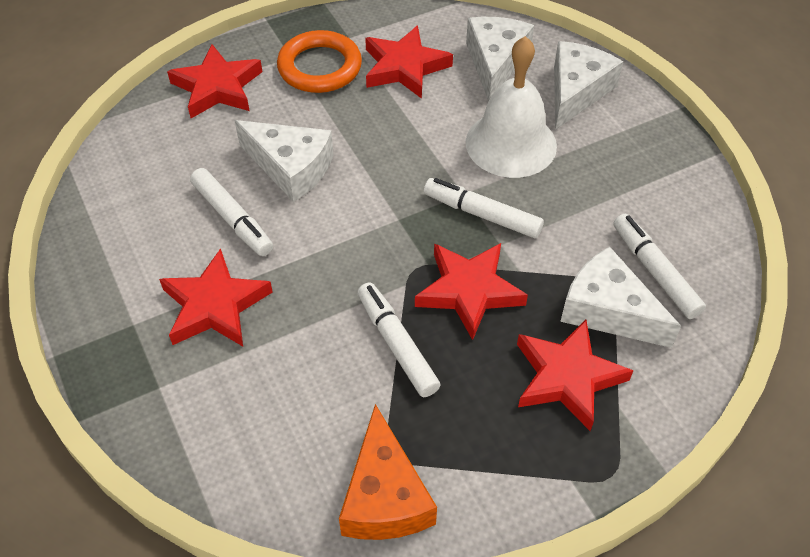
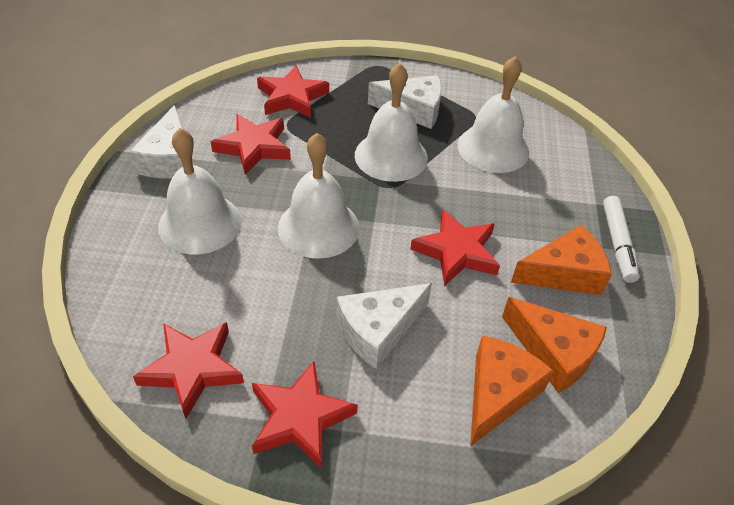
orange cheese: 1 -> 3
orange ring: 1 -> 0
white bell: 1 -> 4
white cheese: 4 -> 3
white marker: 4 -> 1

